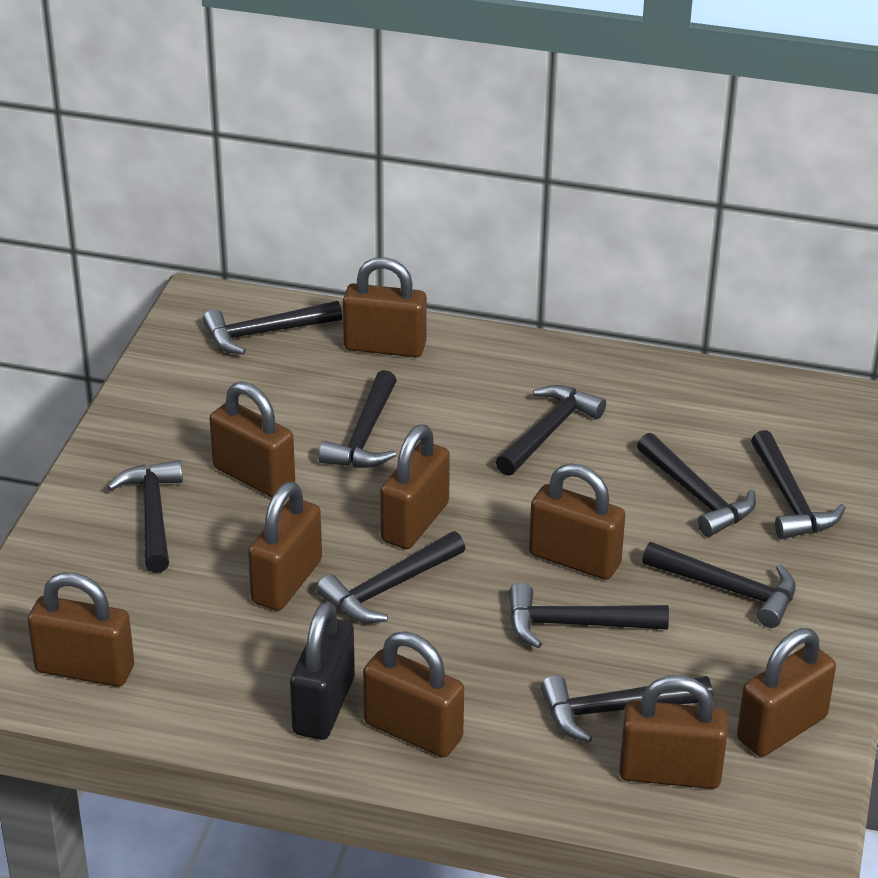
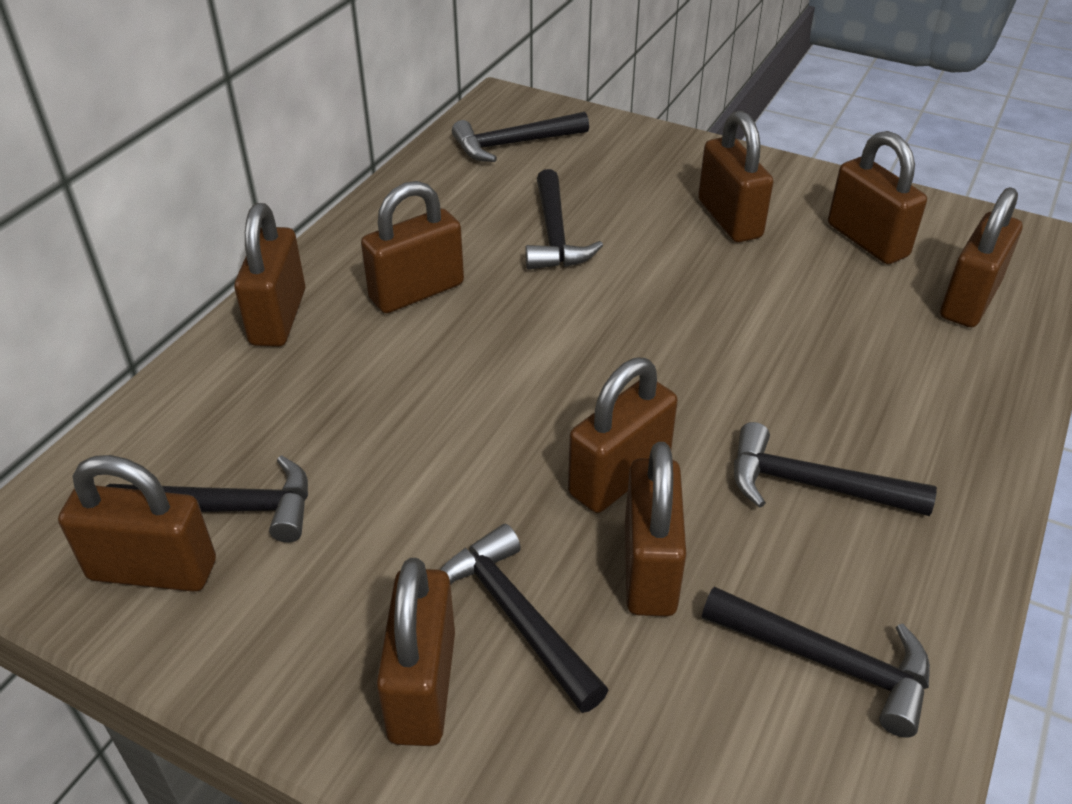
black hammer: 10 -> 6
black padlock: 1 -> 0

